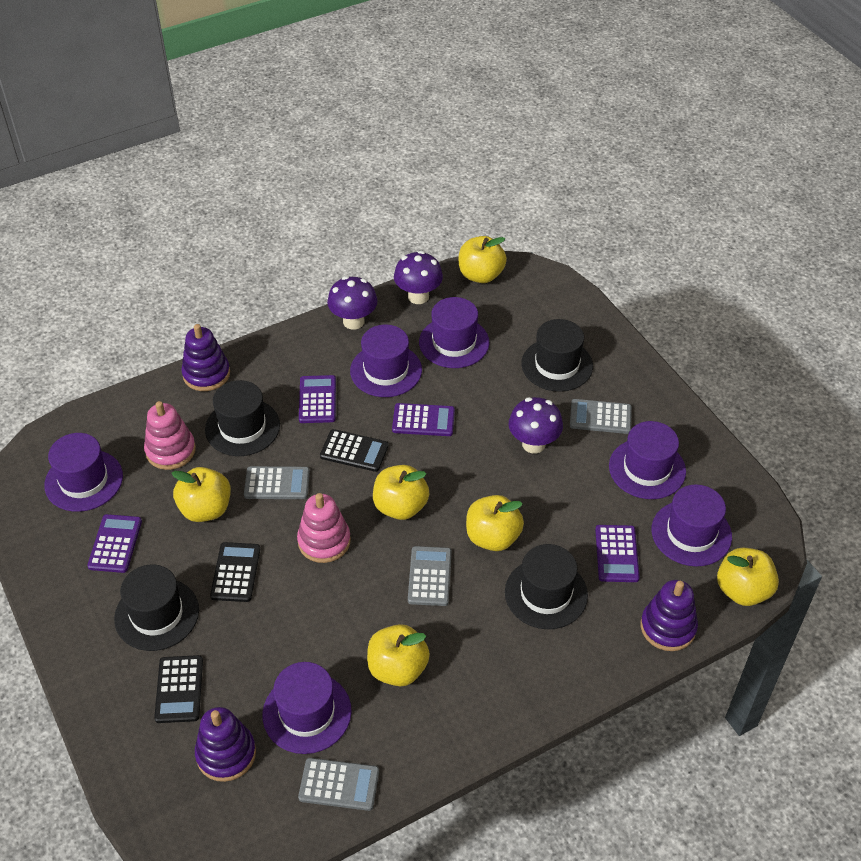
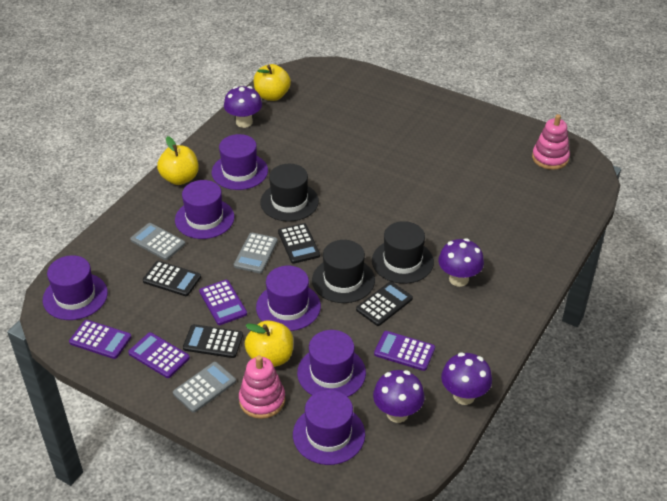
black calculator: 3 -> 4
black hat: 4 -> 3
grey calculator: 4 -> 3
purple mushroom: 3 -> 4
purple stacking toy: 3 -> 0
yellow apple: 6 -> 3

